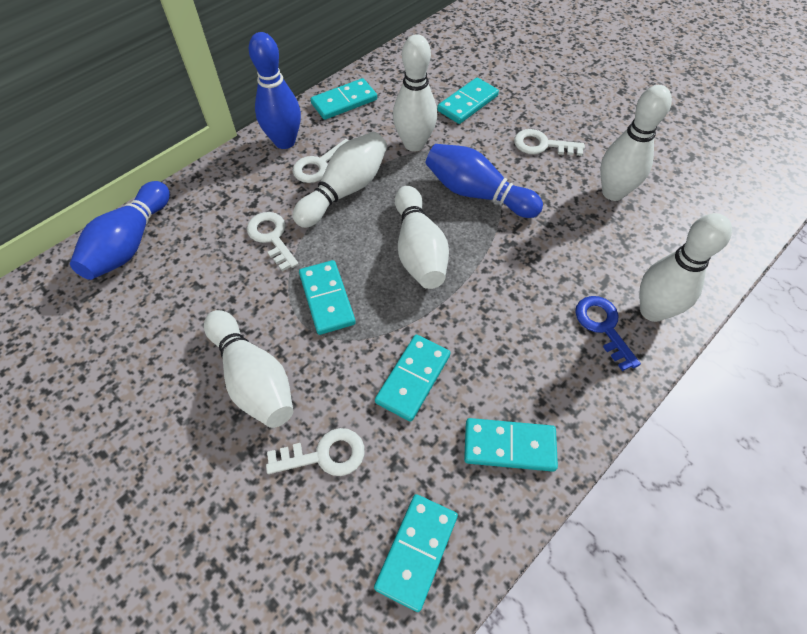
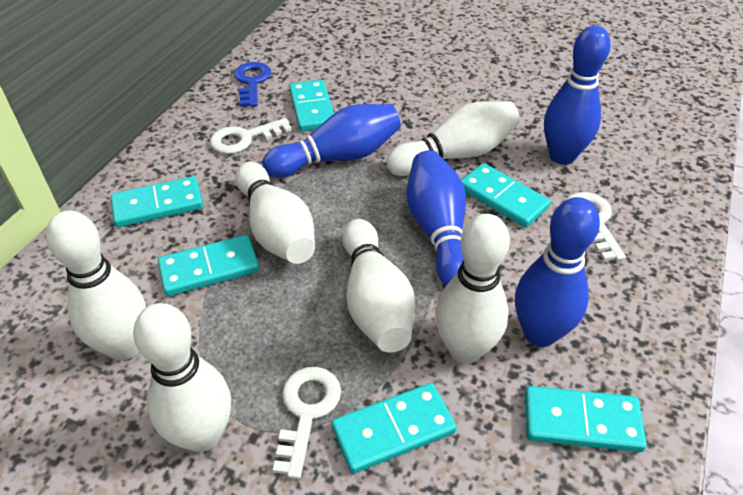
blue bowling pin: 3 -> 4
white key: 4 -> 3

